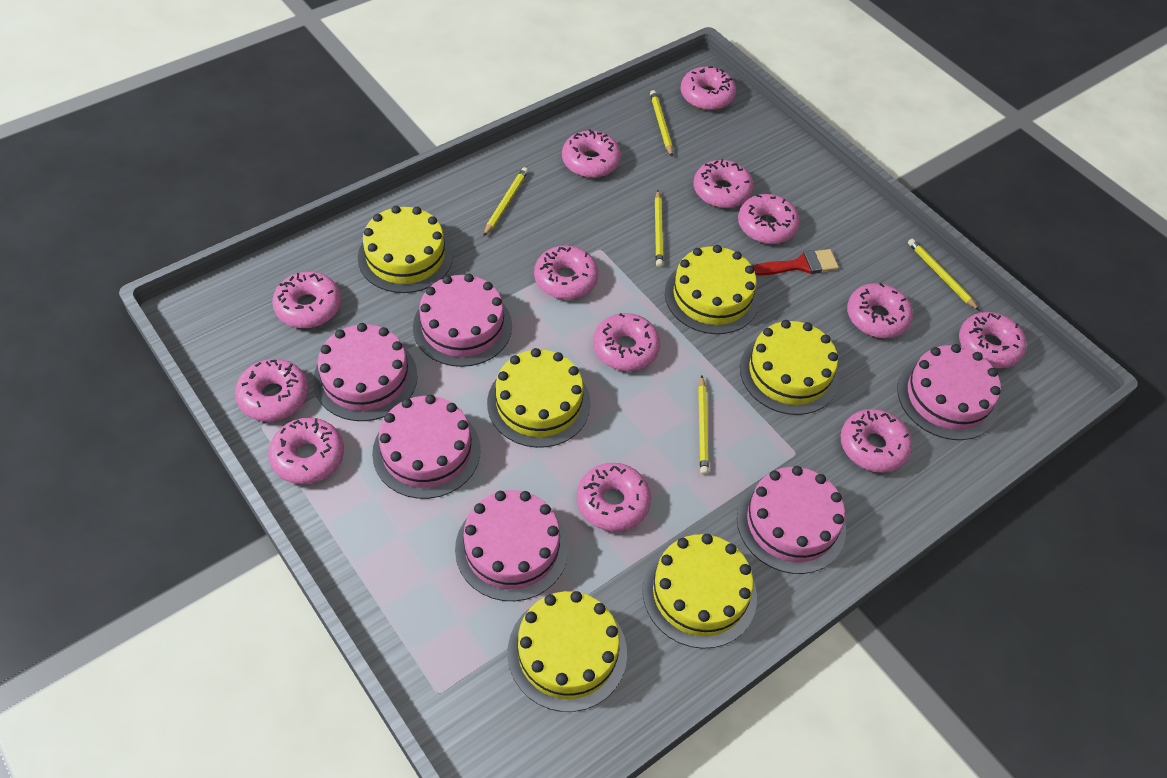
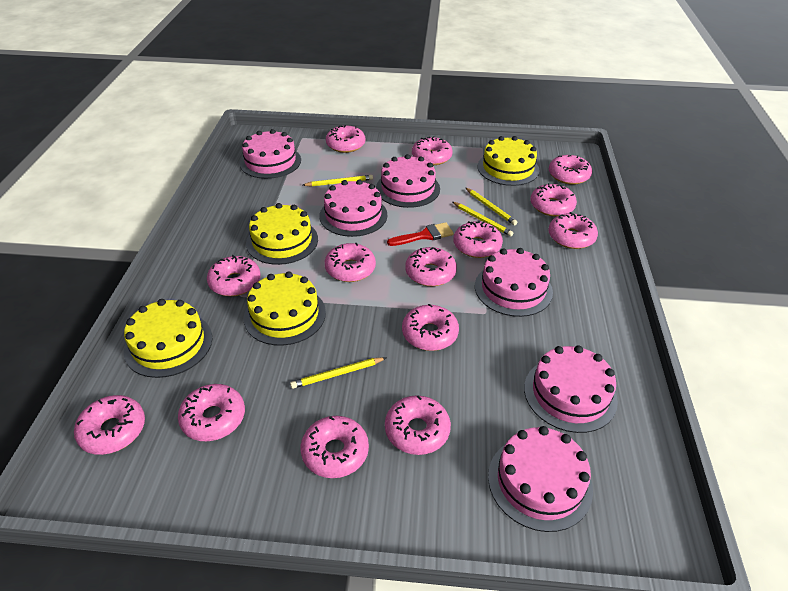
pink donut: 13 -> 14
yellow cake: 6 -> 4
yellow pencil: 5 -> 4

